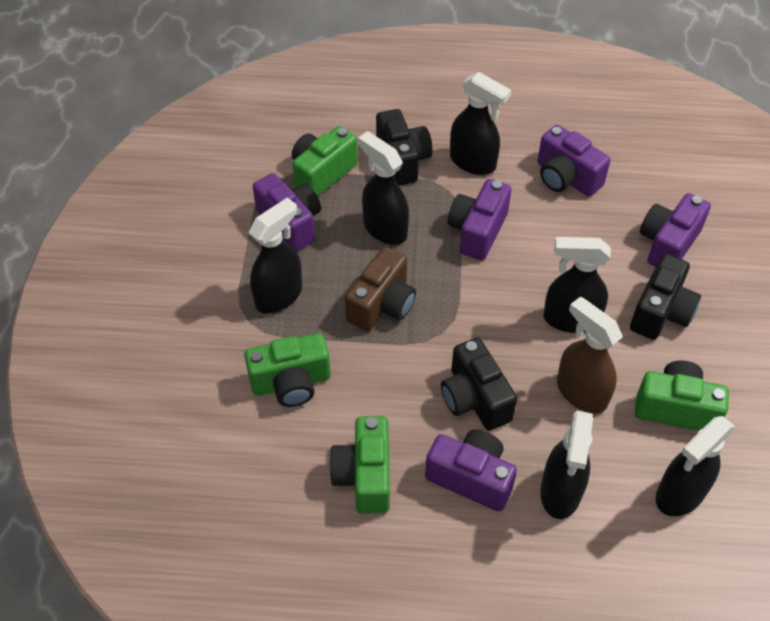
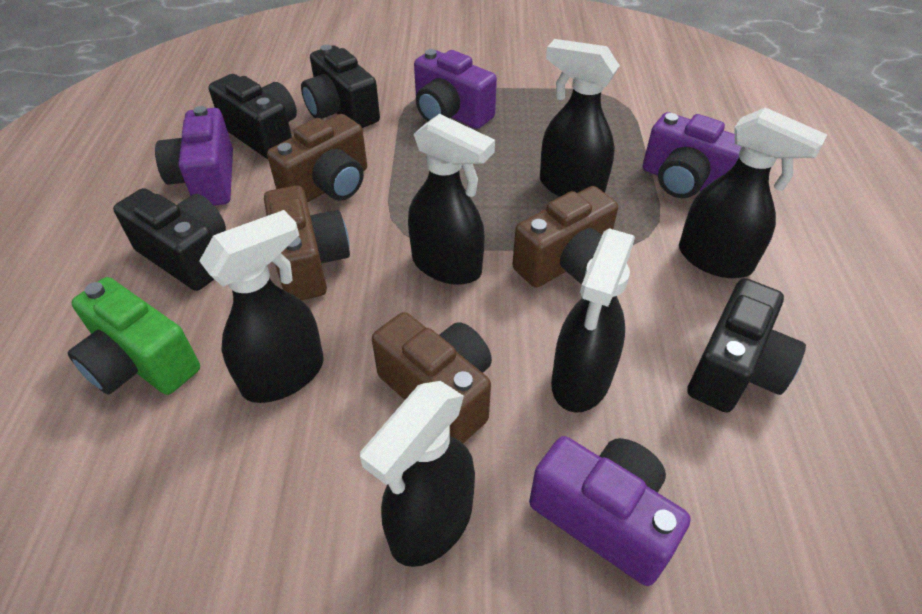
black camera: 3 -> 4
brown camera: 1 -> 4
brown spray bottle: 1 -> 0
green camera: 4 -> 1
purple camera: 5 -> 4

